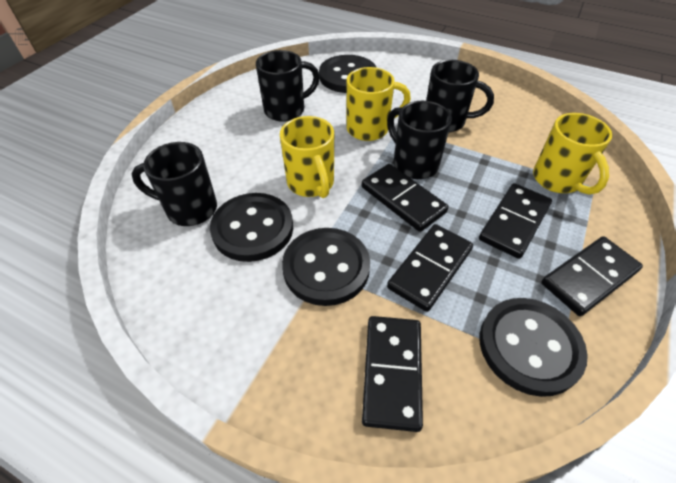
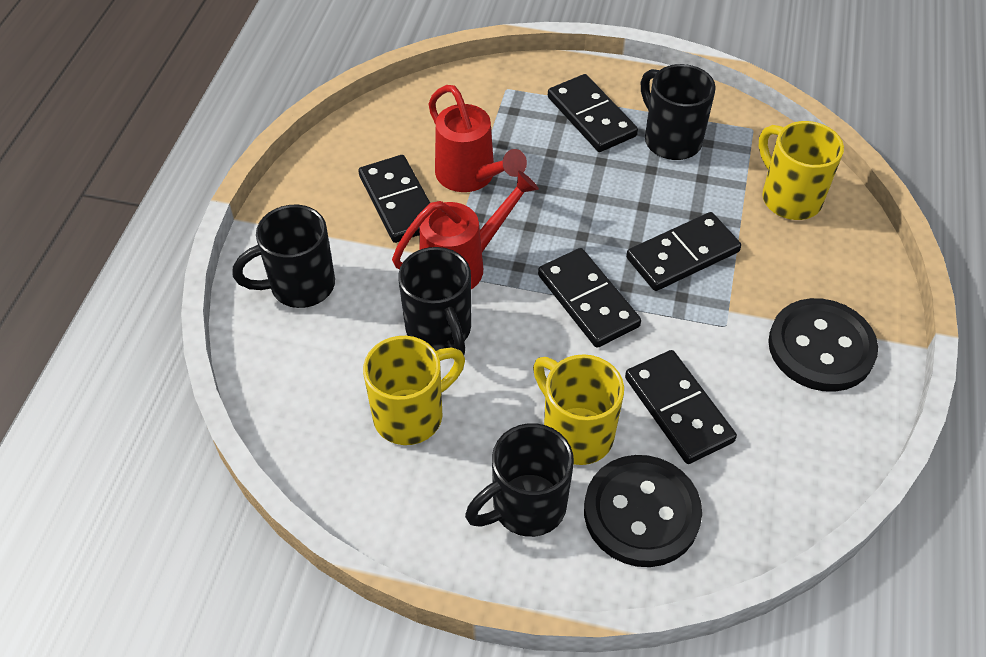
black button: 4 -> 2
red watering can: 0 -> 2

